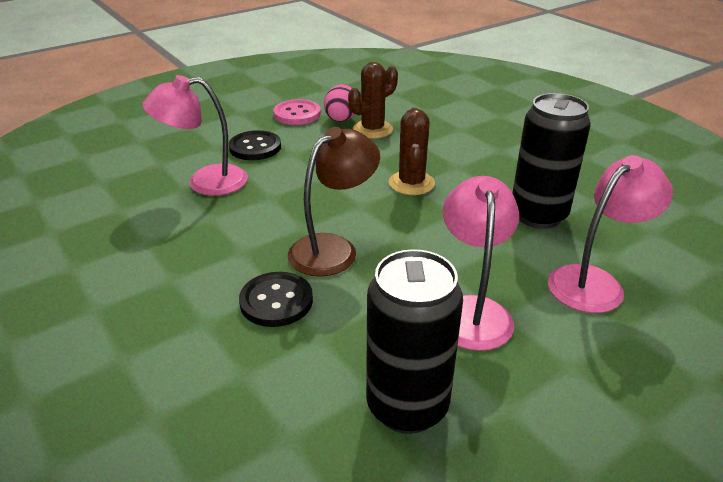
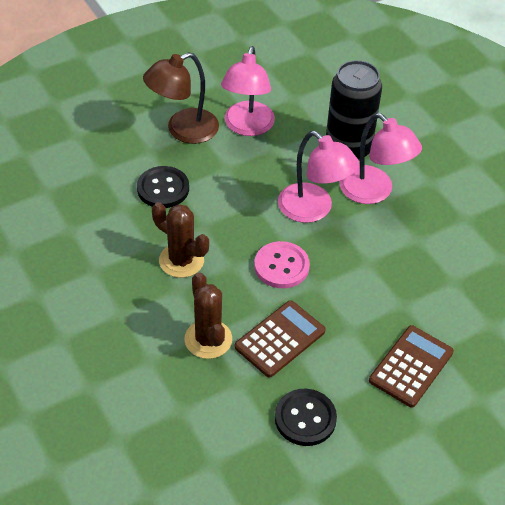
black can: 2 -> 1
brown calculator: 0 -> 2
pink egg: 1 -> 0

